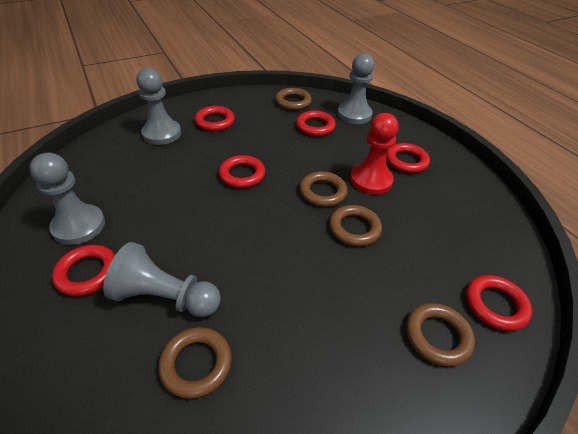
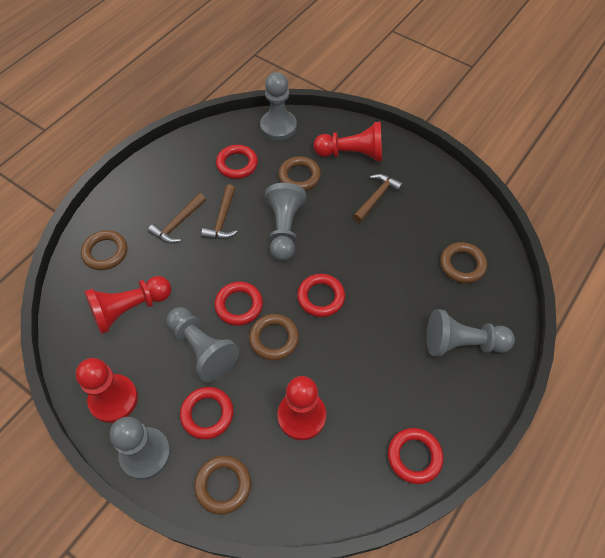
brown hammer: 0 -> 3
grey pawn: 4 -> 5
red pawn: 1 -> 4
red ring: 6 -> 5

